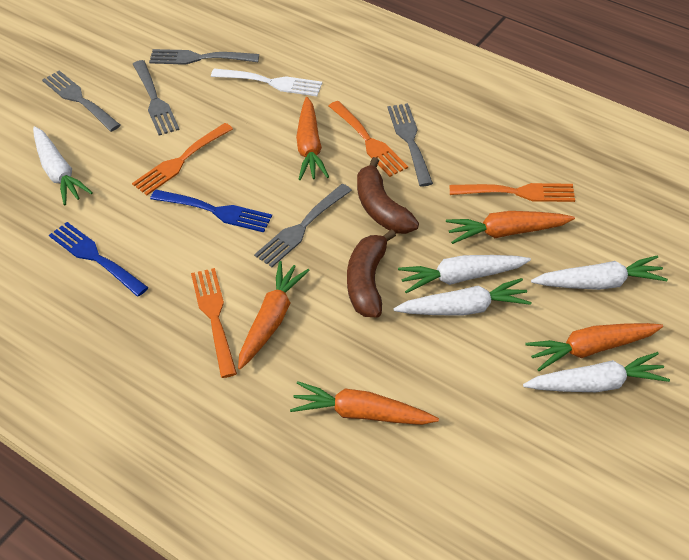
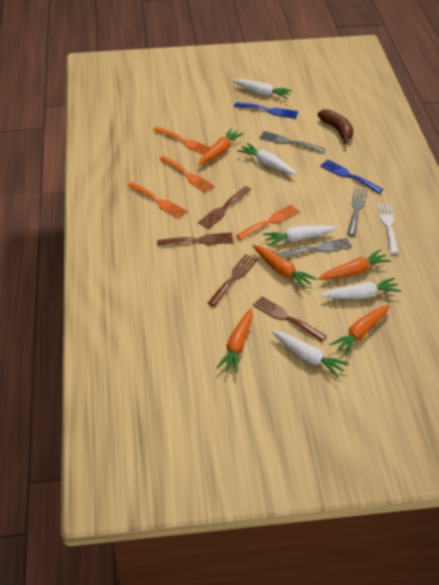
brown banana: 2 -> 1
brown fork: 0 -> 4
grey fork: 5 -> 3

